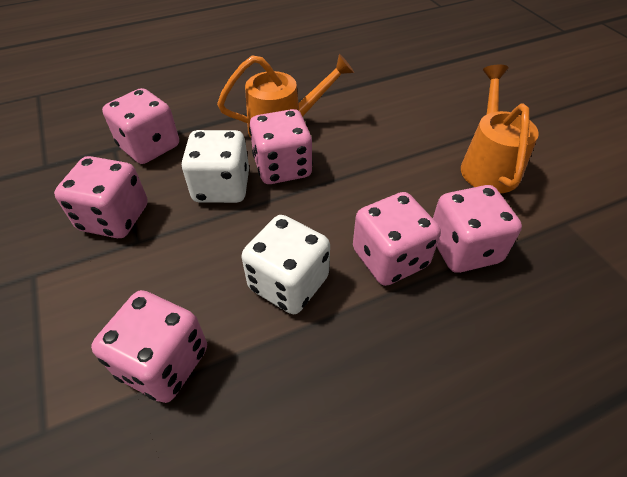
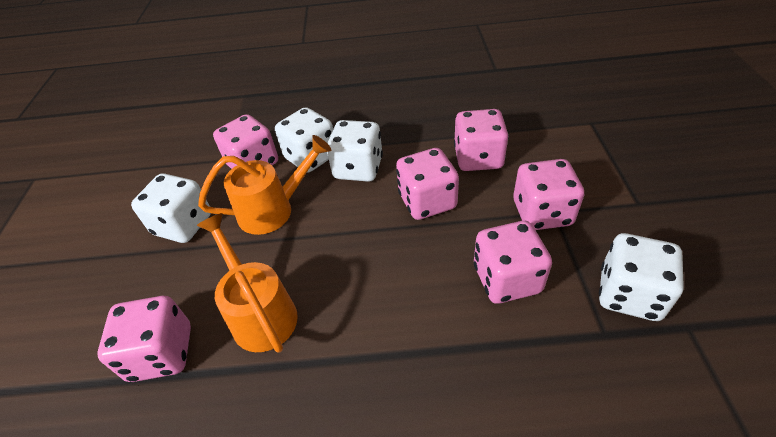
white dice: 2 -> 4

